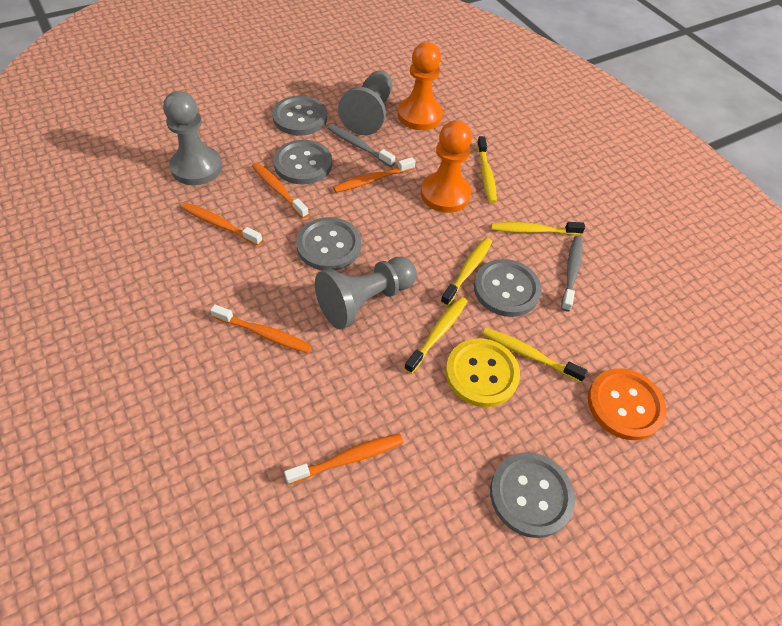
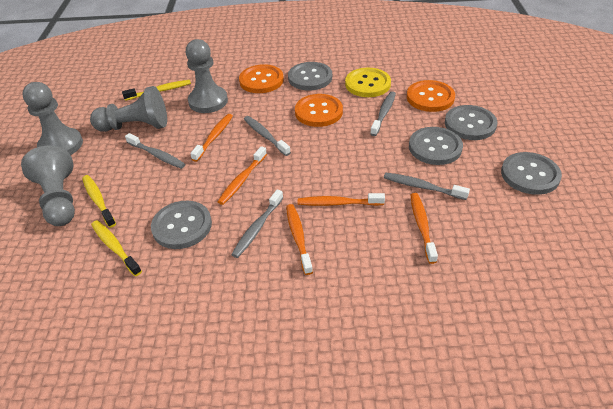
grey pawn: 3 -> 4
grey toothbrush: 2 -> 5
orange button: 1 -> 3
orange pawn: 2 -> 0
yellow toothbrush: 5 -> 3

